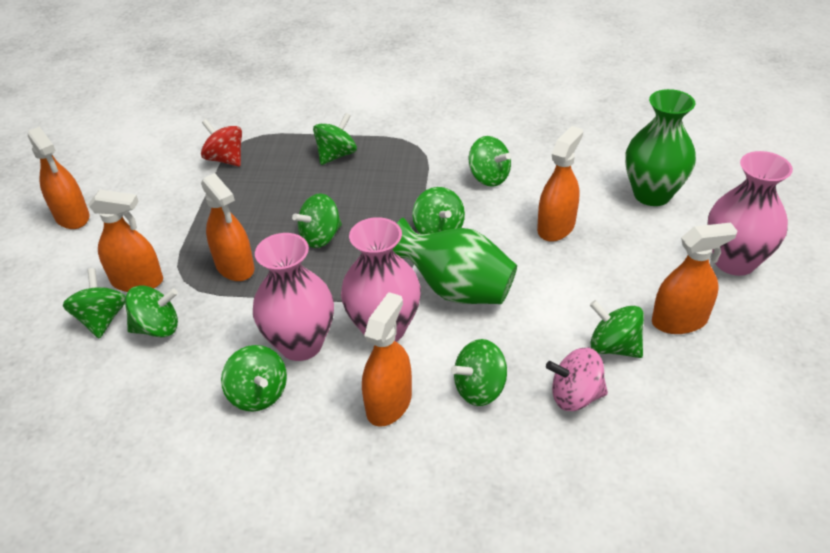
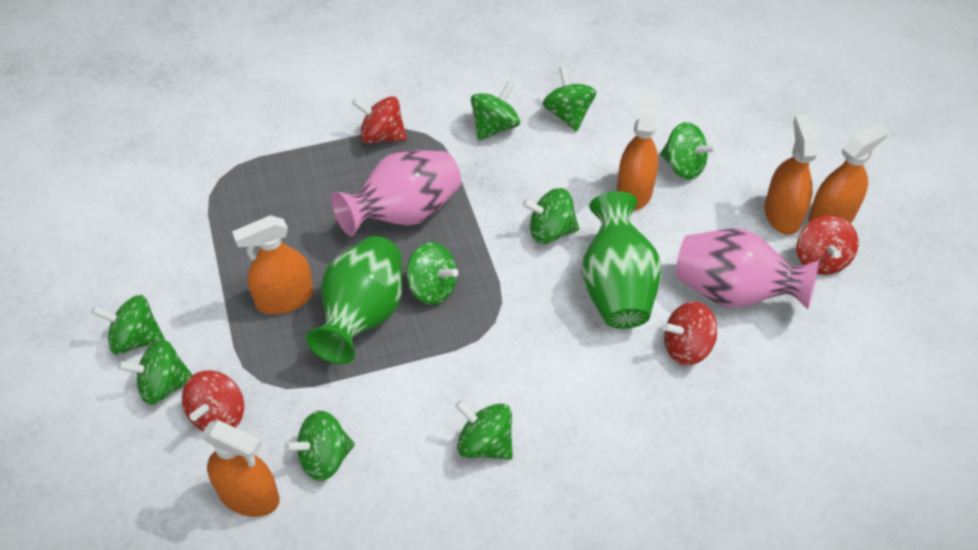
orange spray bottle: 6 -> 5
pink spinning top: 1 -> 0
pink vase: 3 -> 2
red spinning top: 1 -> 4

